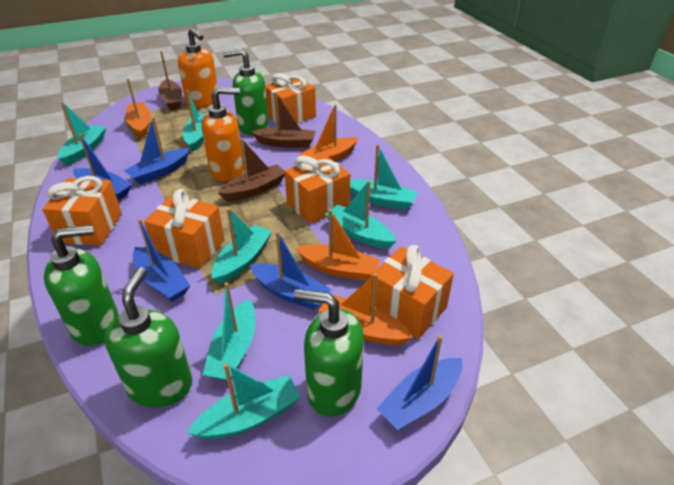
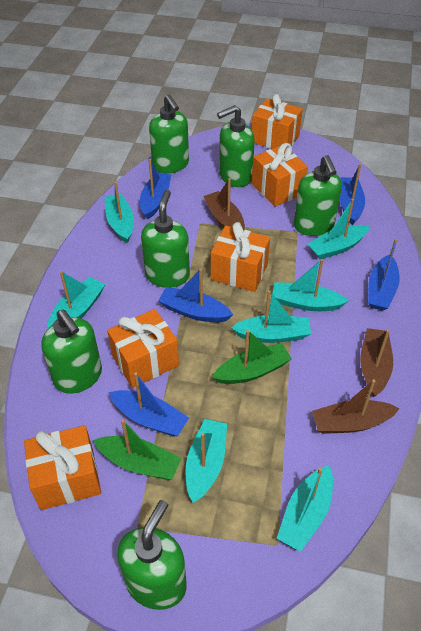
green boat: 0 -> 2
green soap dispenser: 4 -> 6
orange boat: 4 -> 0
orange soap dispenser: 2 -> 0

